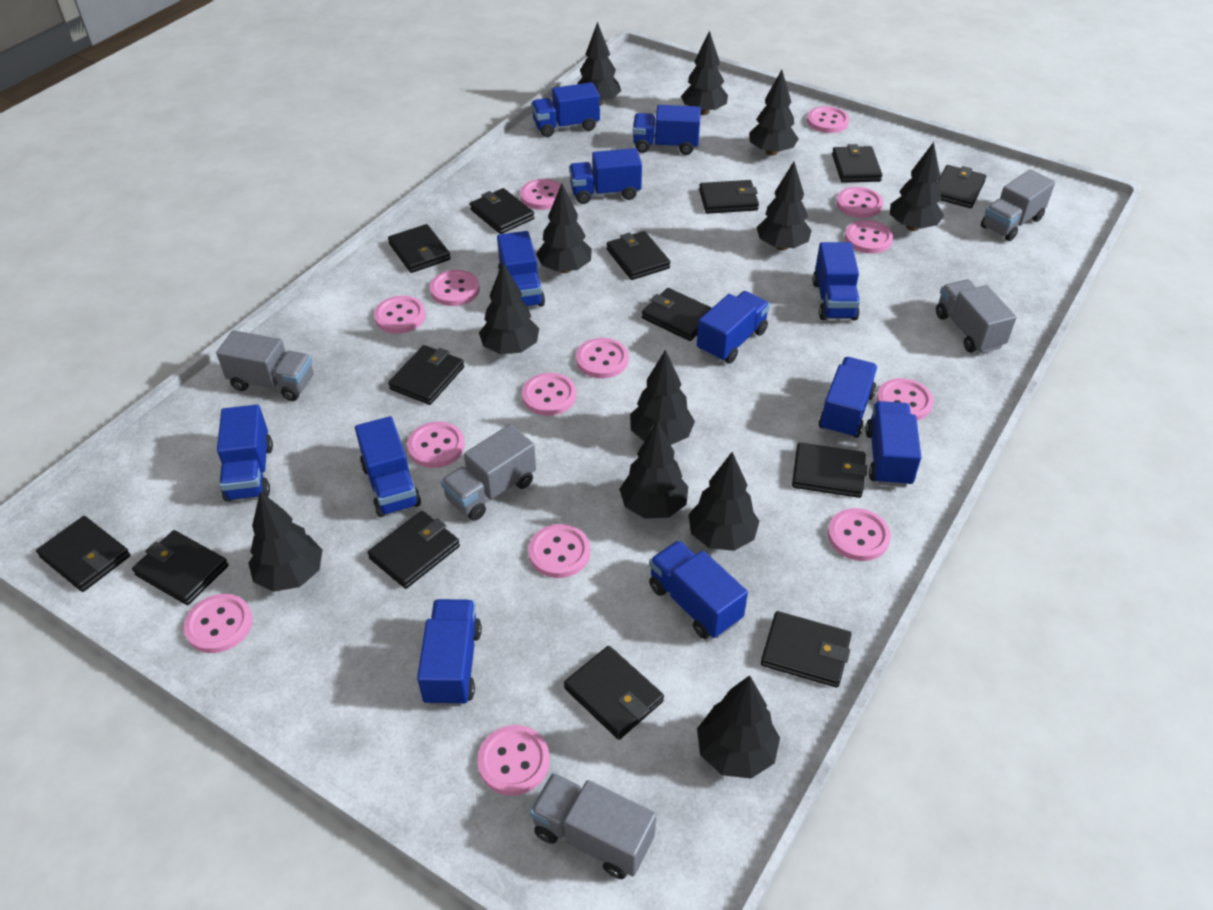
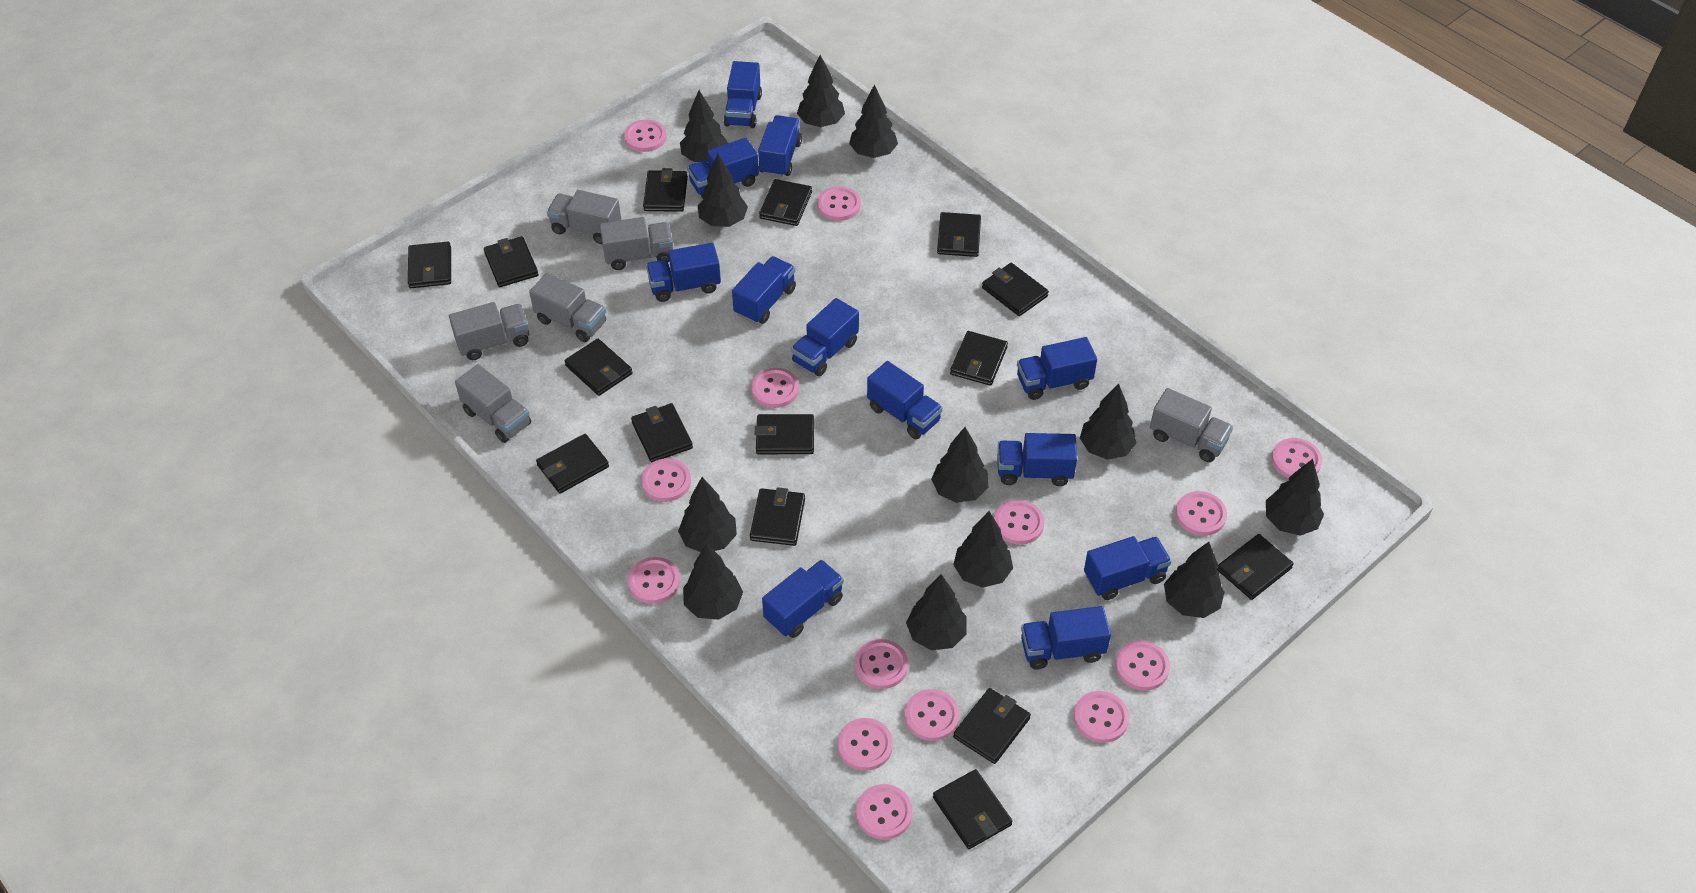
black wallet: 14 -> 15
grey truck: 5 -> 6

